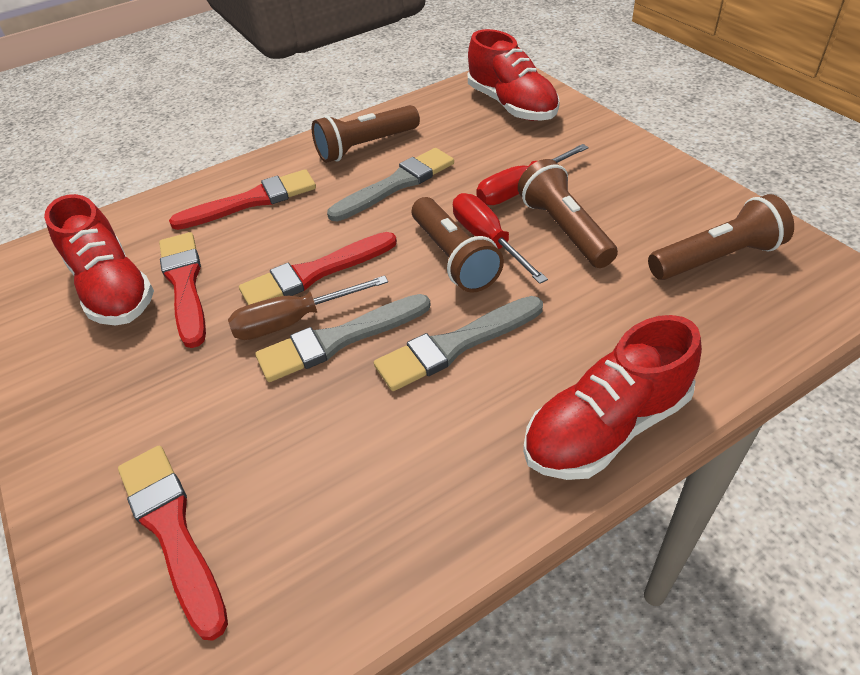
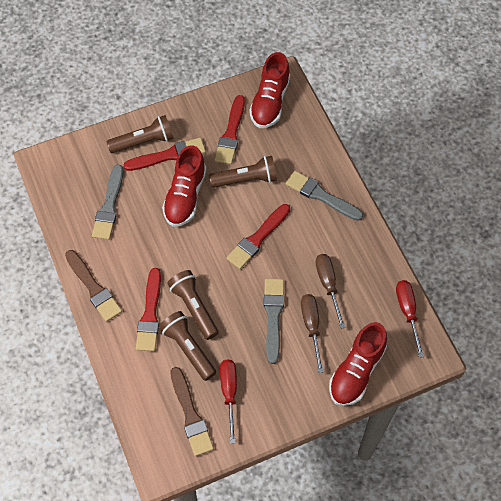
brown brush: 0 -> 2
brown screwdriver: 1 -> 2

